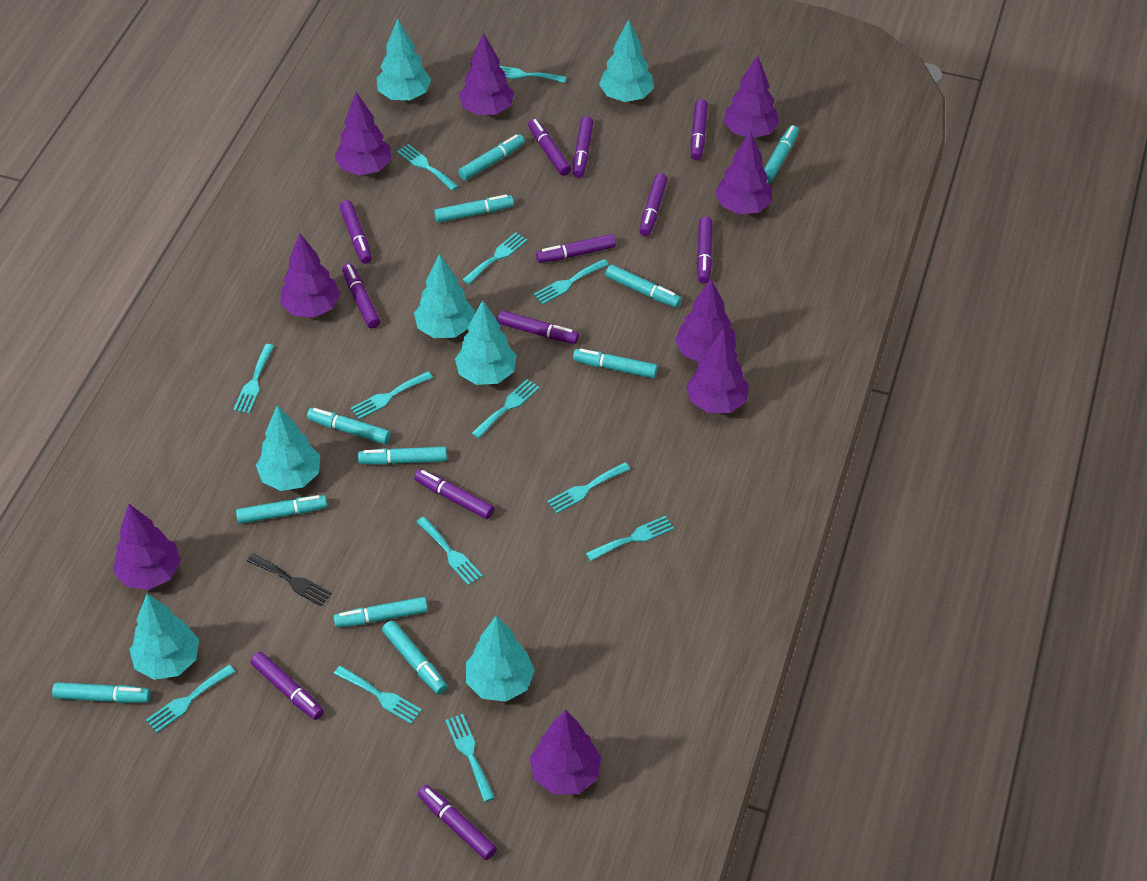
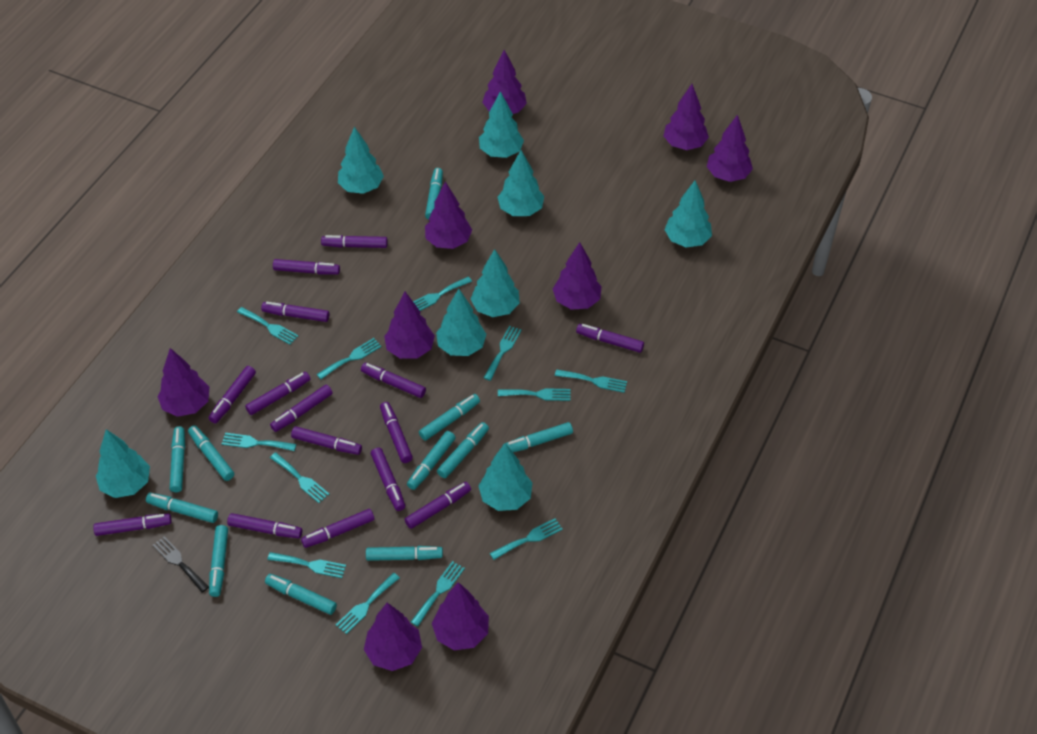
purple marker: 12 -> 15
turquoise fork: 13 -> 12
turquoise tree: 7 -> 8

